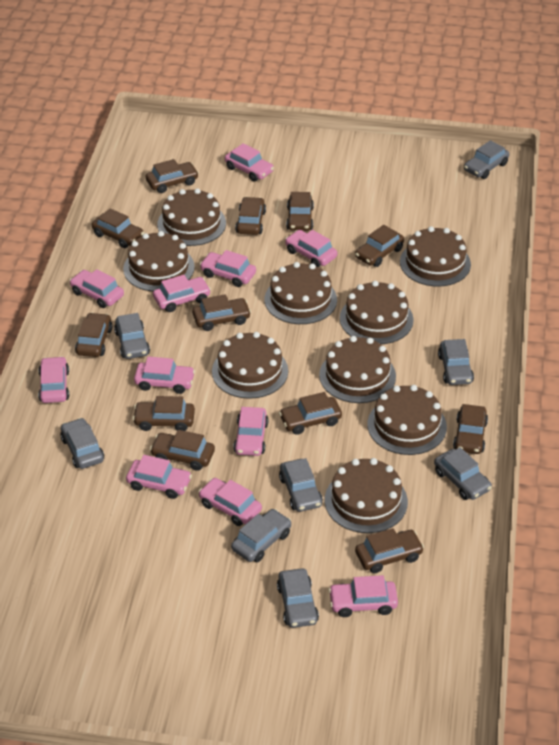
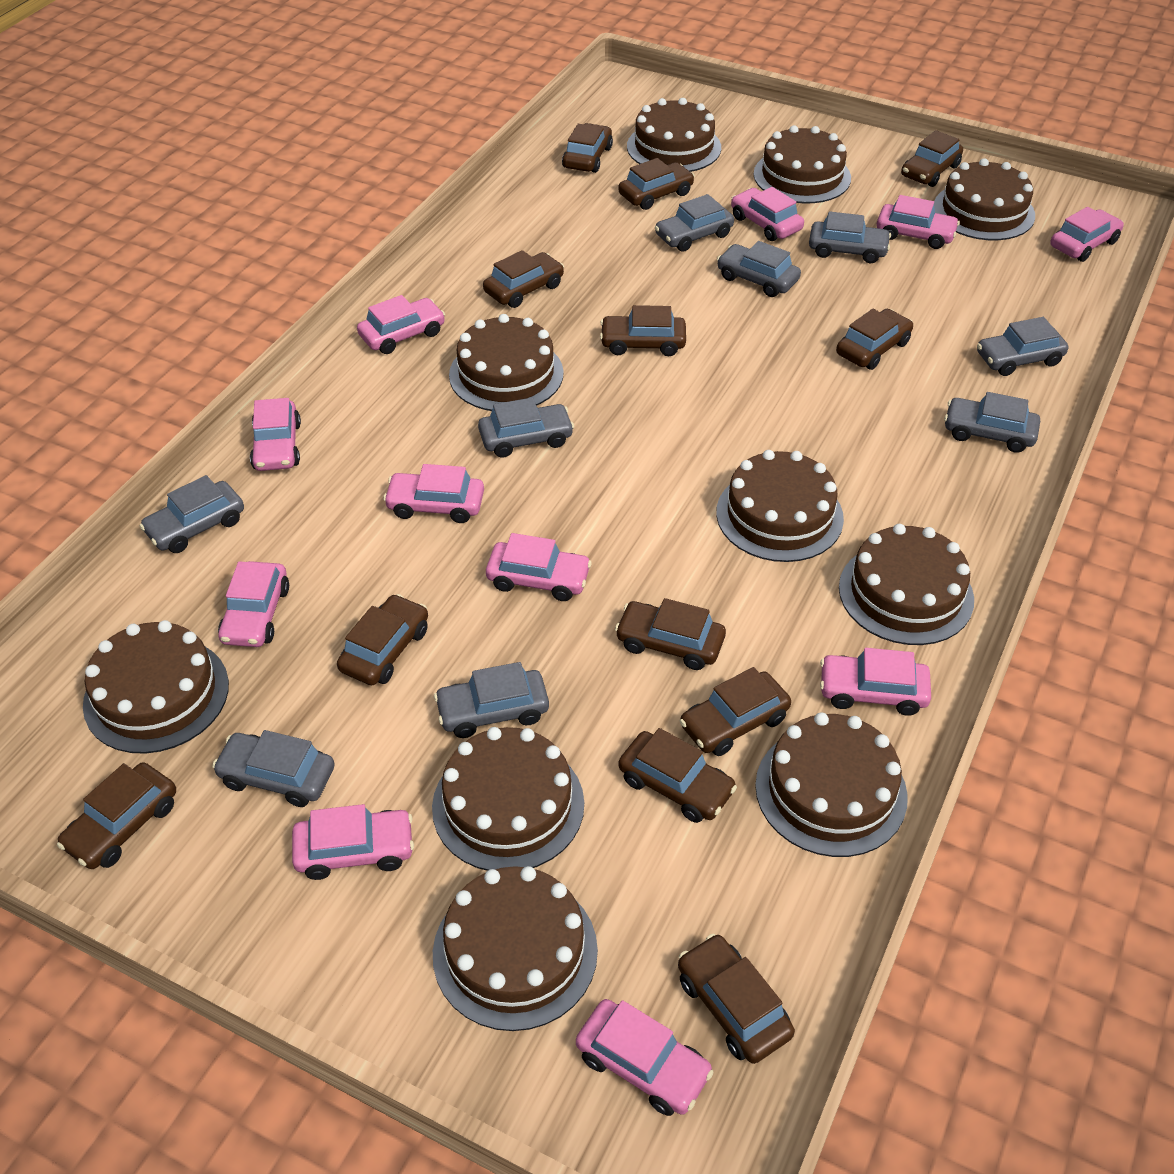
brown cake: 9 -> 10
grey car: 8 -> 9

